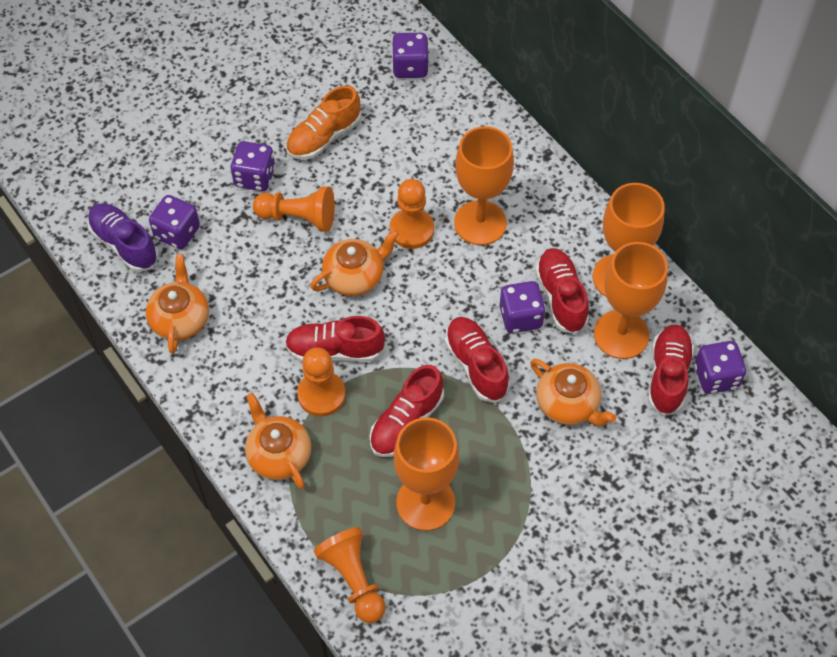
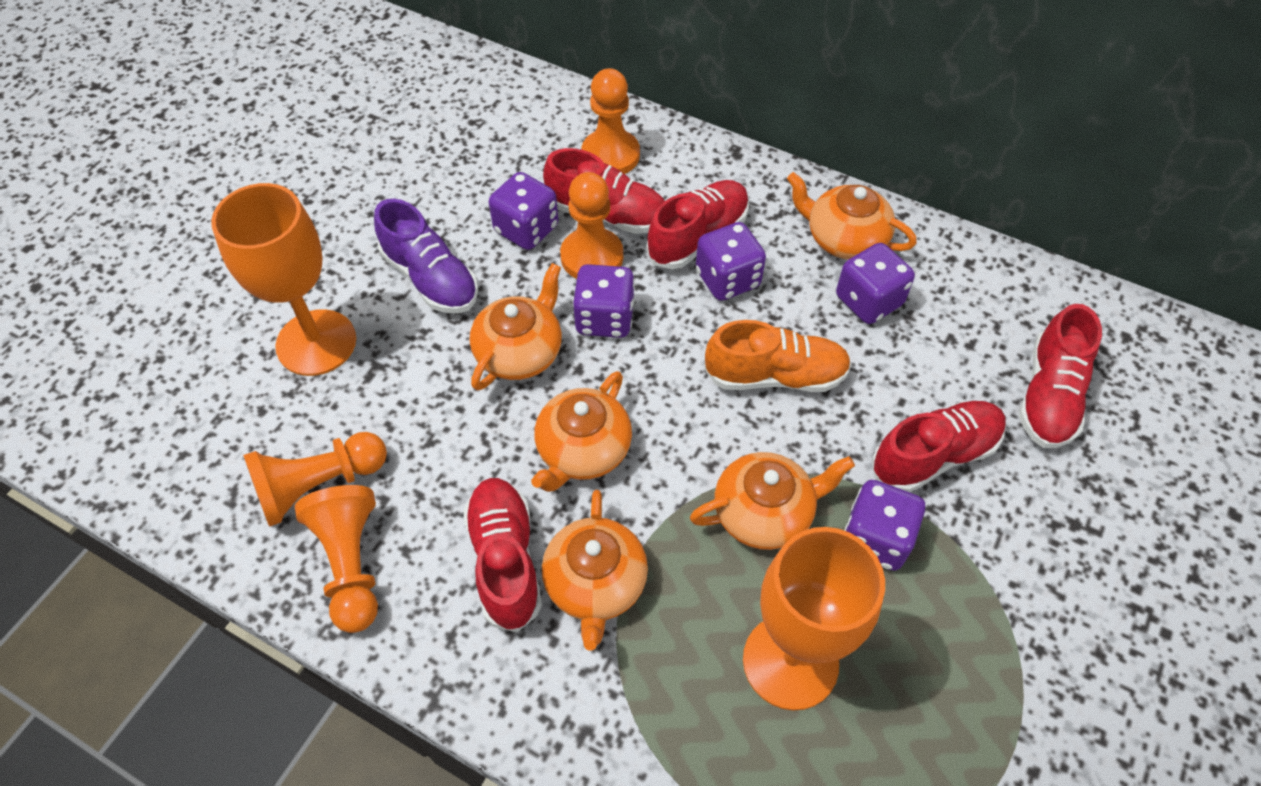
orange goblet: 4 -> 2
orange teapot: 4 -> 5

